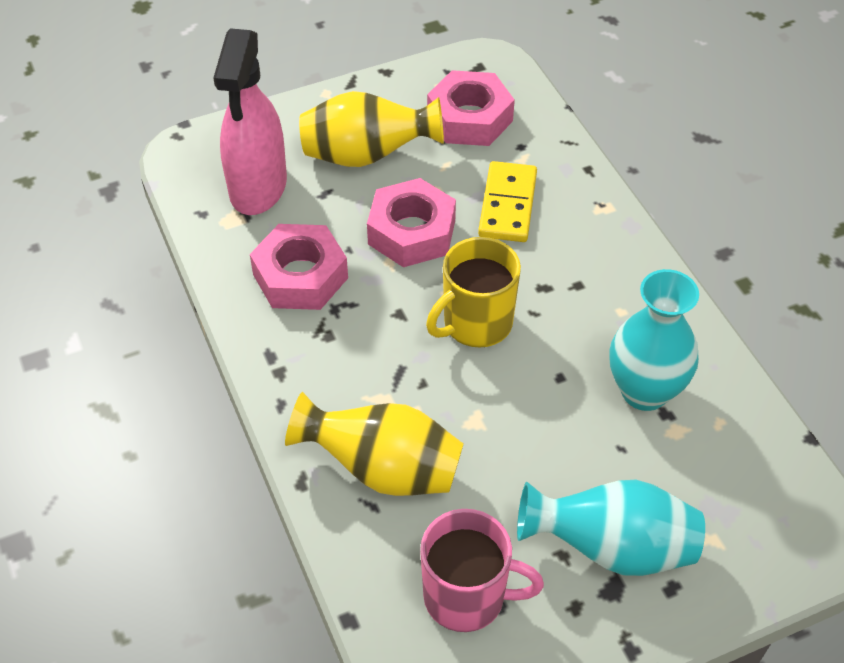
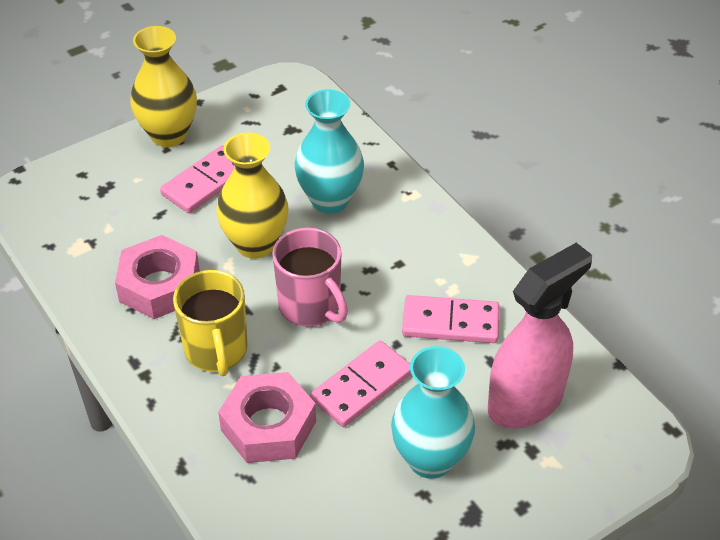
pink domino: 0 -> 3
pink nut: 3 -> 2
yellow domino: 1 -> 0

